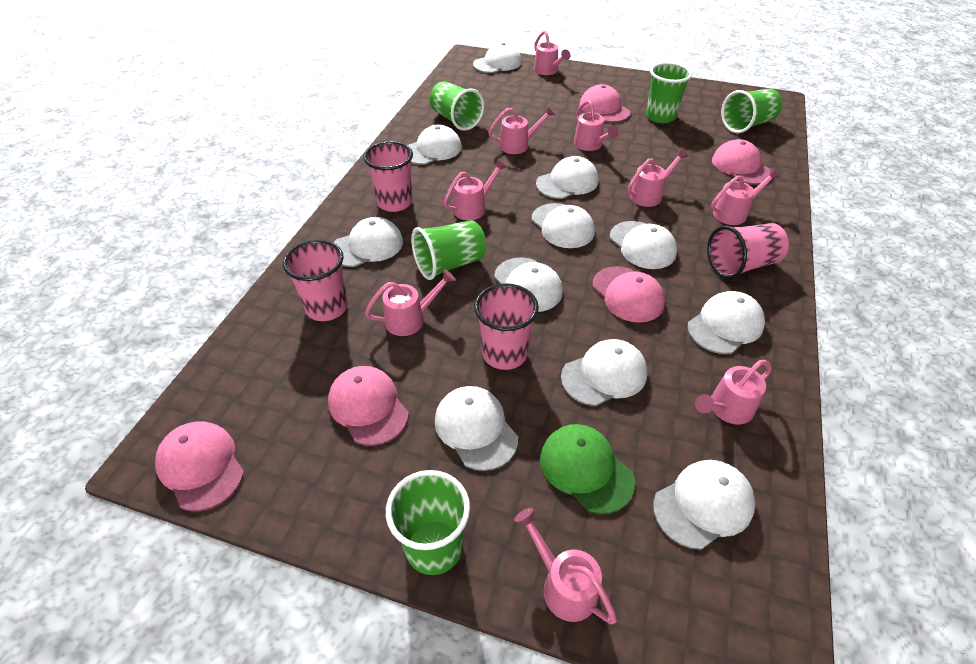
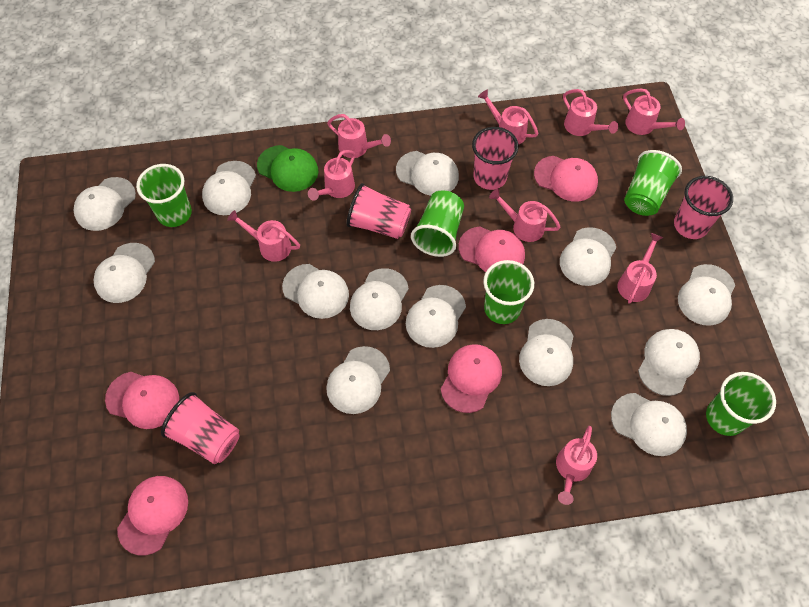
white cap: 11 -> 13

